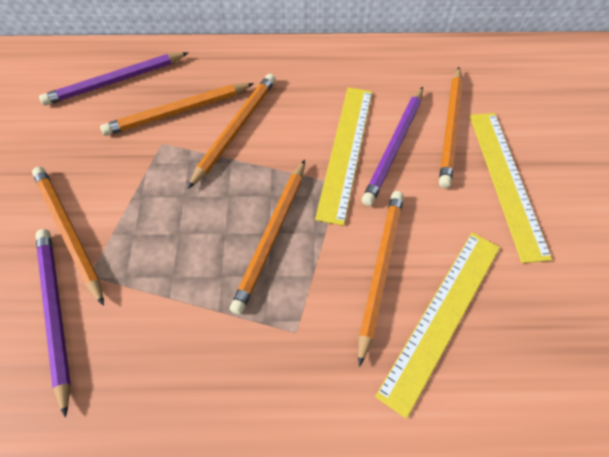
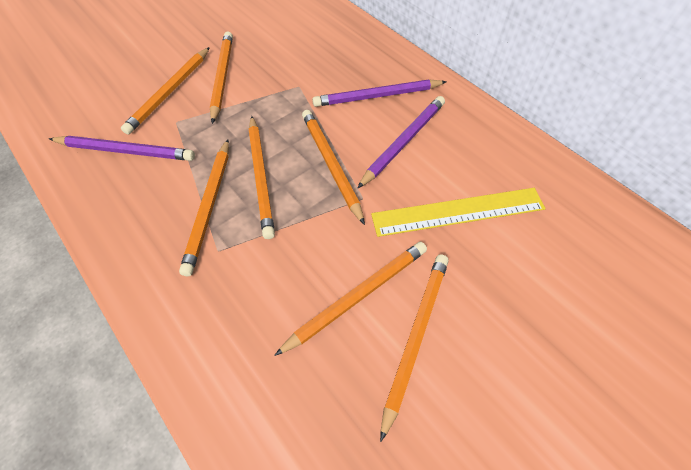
orange pencil: 6 -> 7
yellow ruler: 3 -> 1

